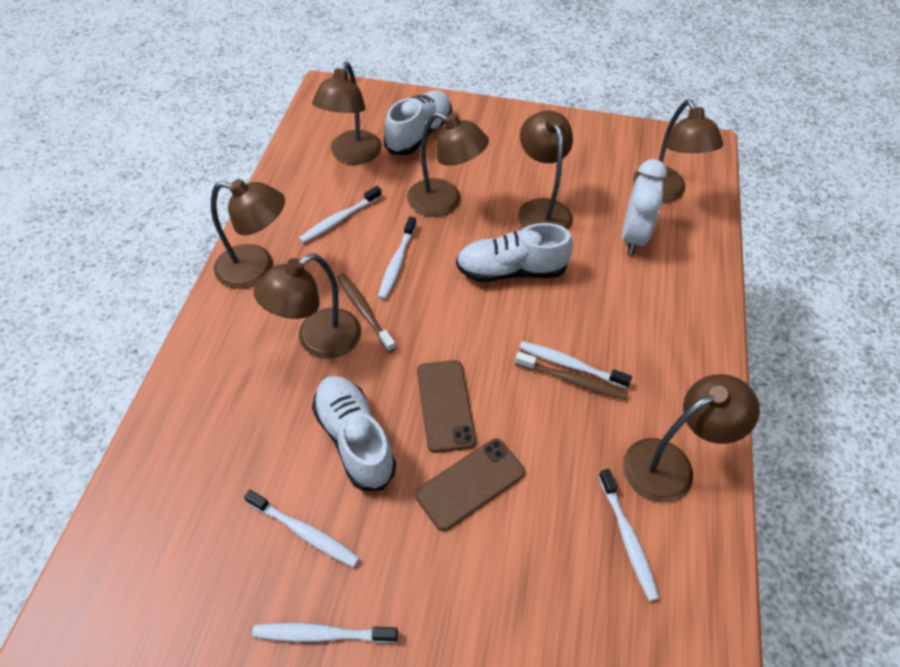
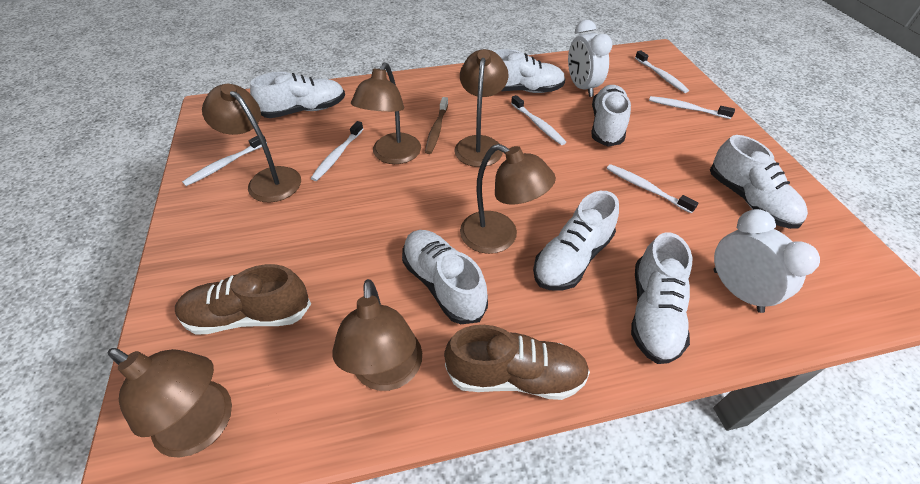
brown lamp: 7 -> 6
brown phone: 2 -> 0
brown shoe: 0 -> 2
brown toothbrush: 2 -> 1
white clock: 1 -> 2
white shoe: 3 -> 7

